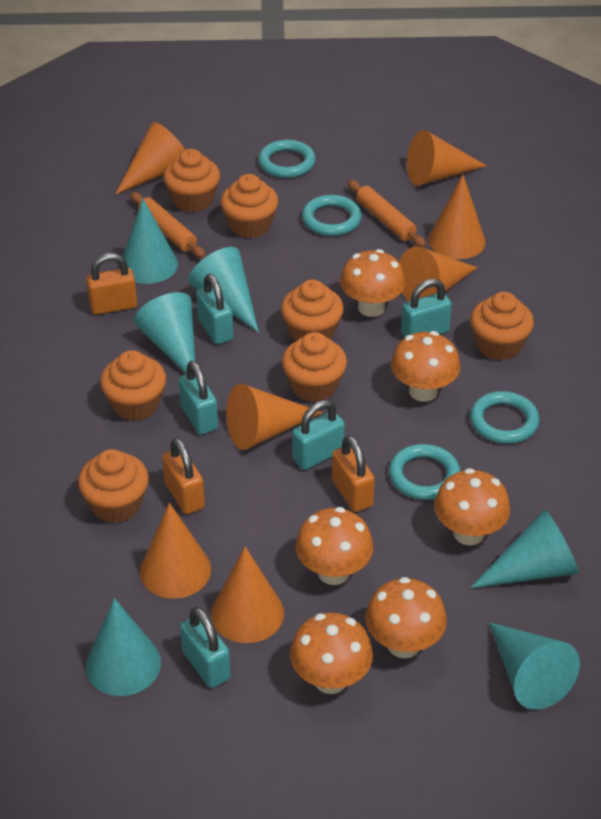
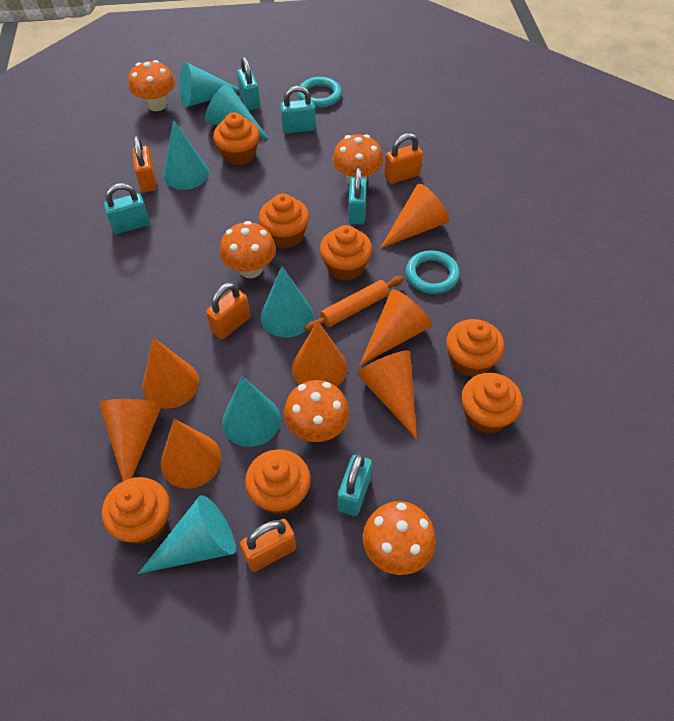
orange mushroom: 6 -> 5
orange padlock: 3 -> 4
orange rolling pin: 2 -> 1
turquoise ring: 4 -> 2

